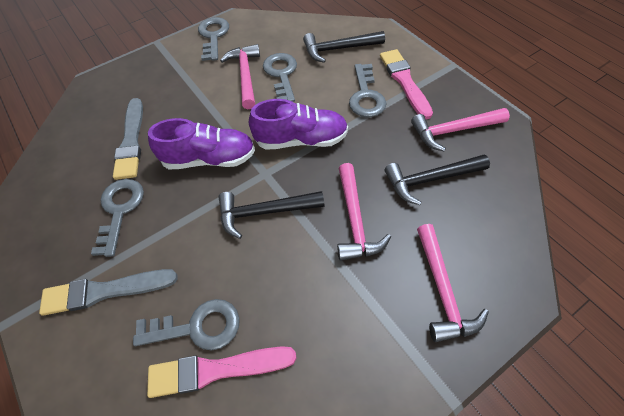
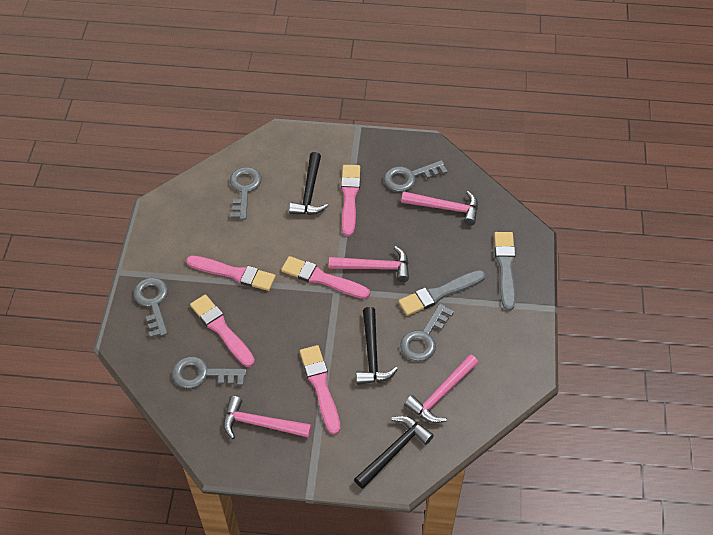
pink brush: 2 -> 5
purple shoe: 2 -> 0

